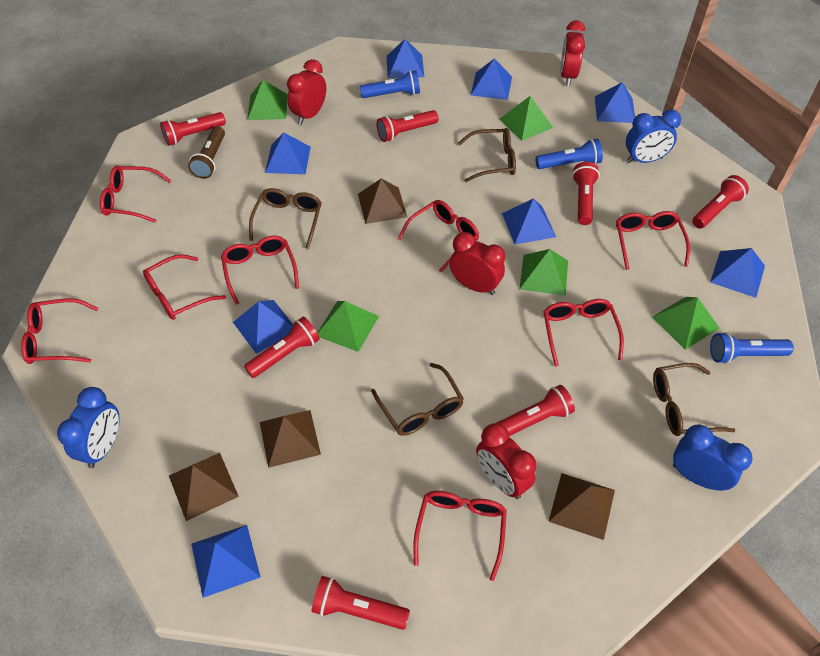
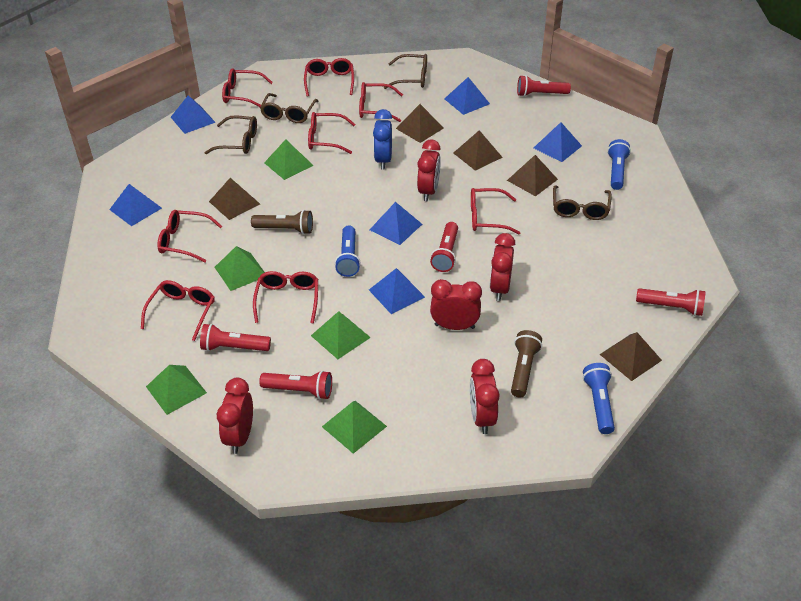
blue clock: 3 -> 1
blue pyramid: 8 -> 6
brown flashlight: 1 -> 2
brown pyramid: 4 -> 5
red clock: 4 -> 5
red flashlight: 7 -> 5

